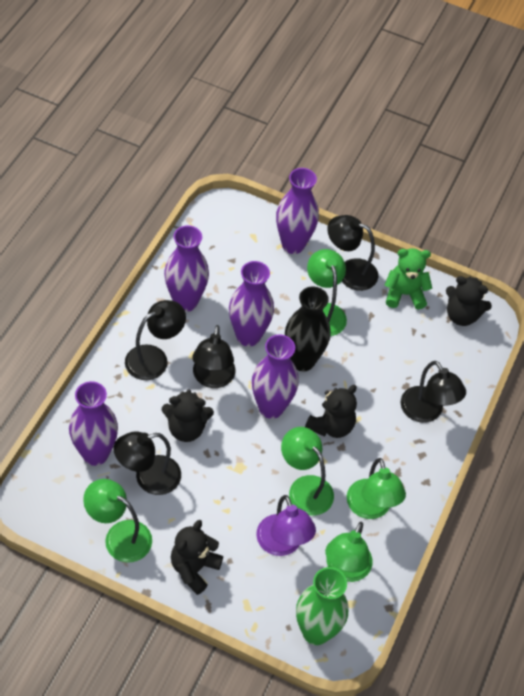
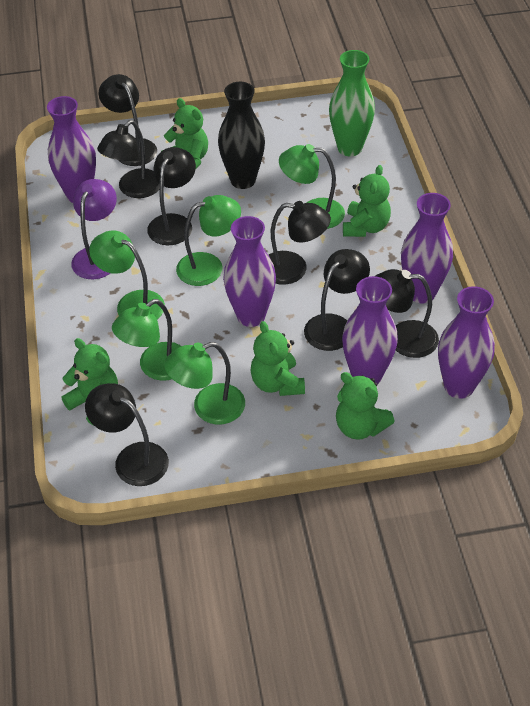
black lamp: 5 -> 7
black teddy bear: 4 -> 0
green teddy bear: 1 -> 5

